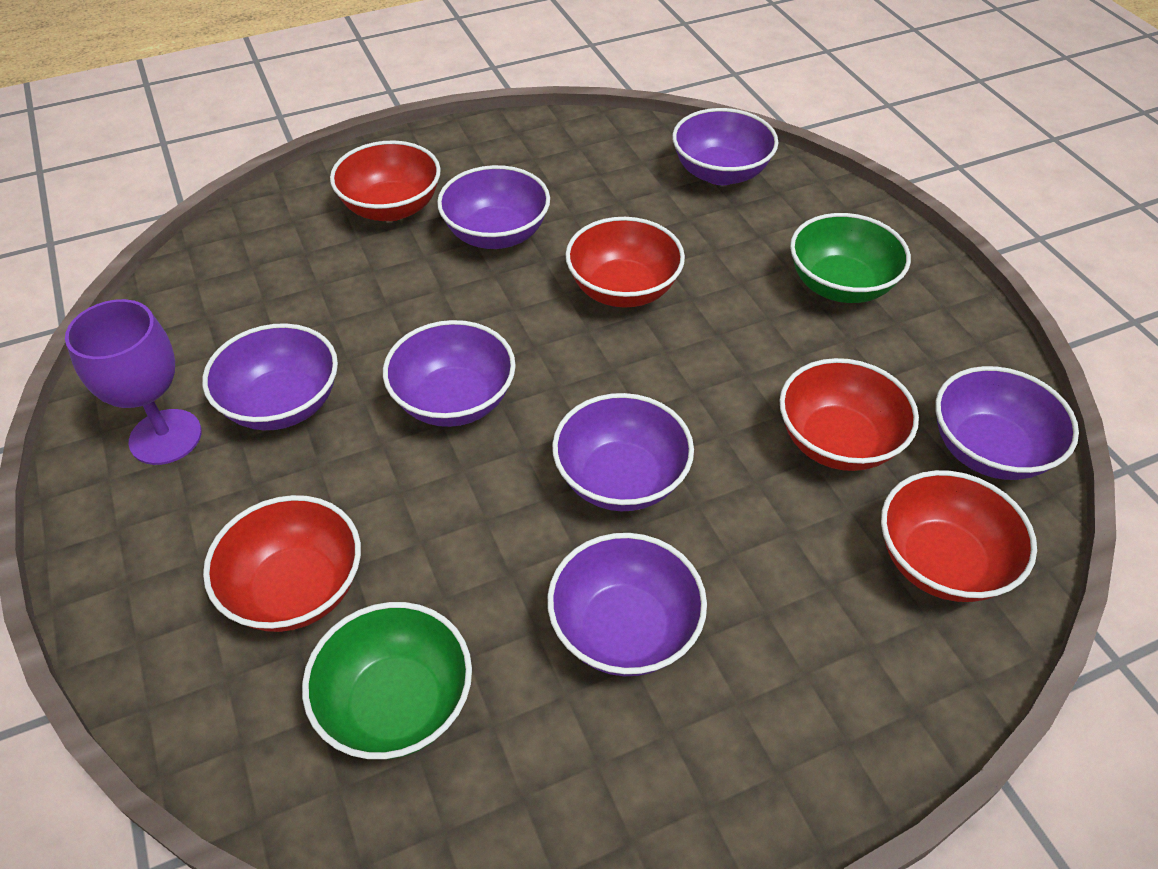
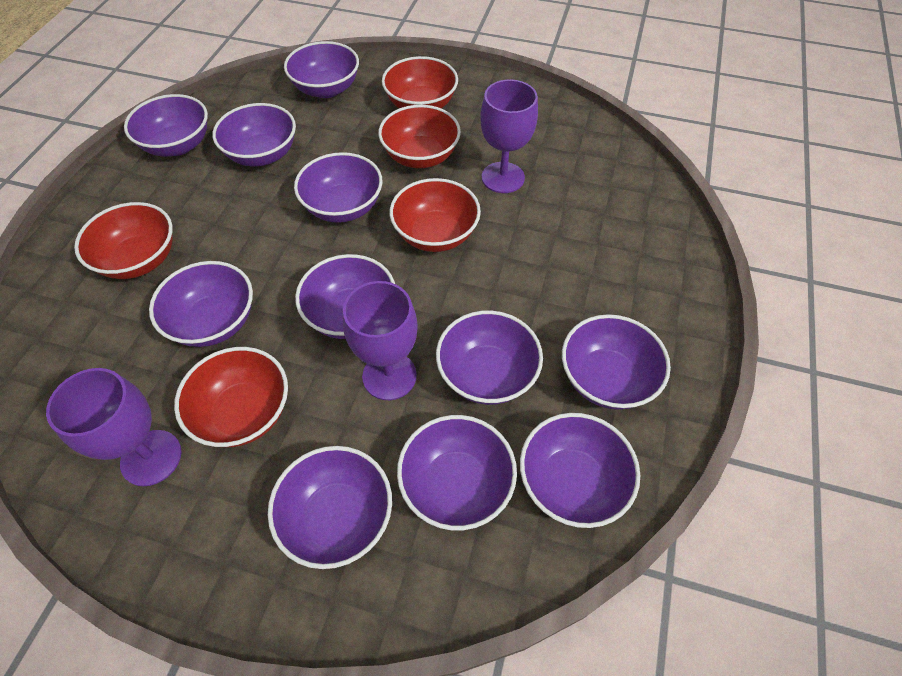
green bowl: 2 -> 0
purple bowl: 7 -> 11
purple goblet: 1 -> 3

